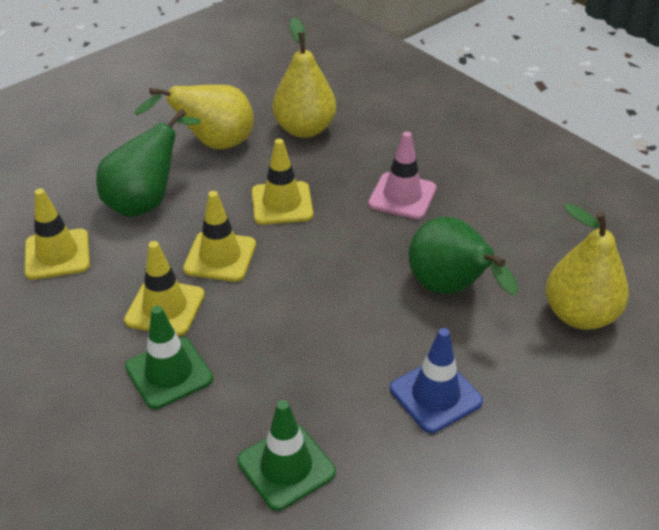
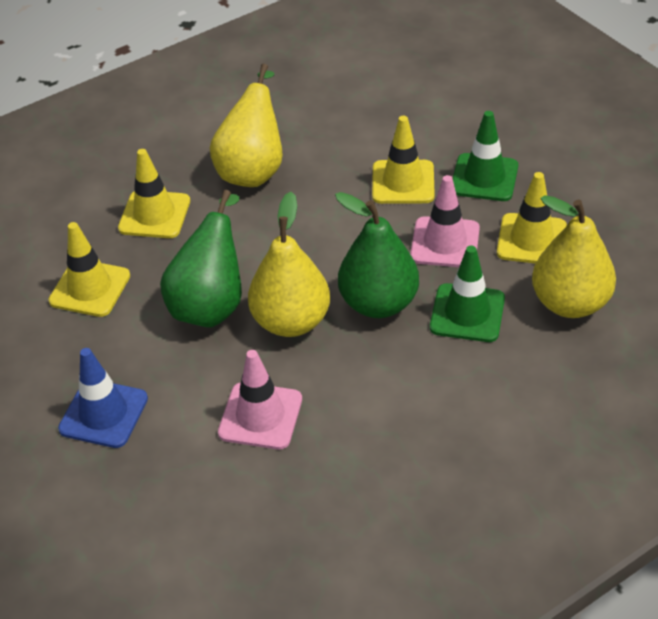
pink traffic cone: 1 -> 2

